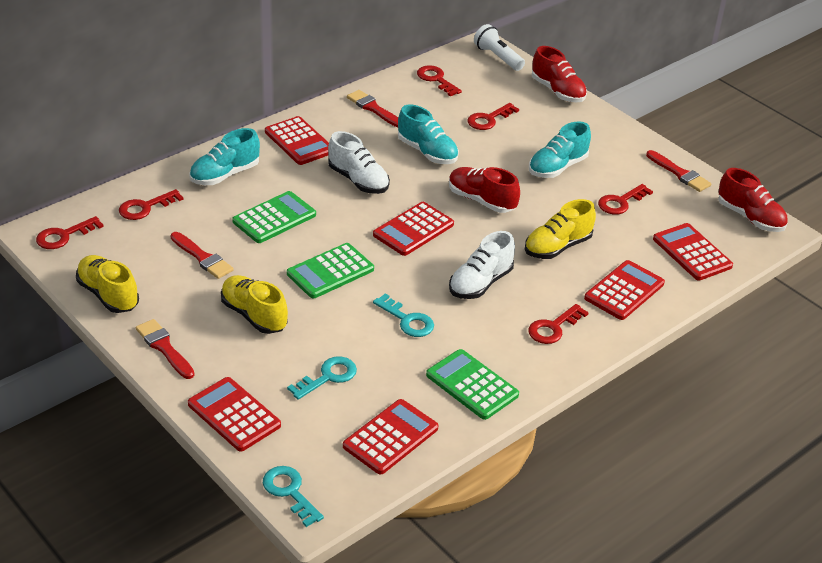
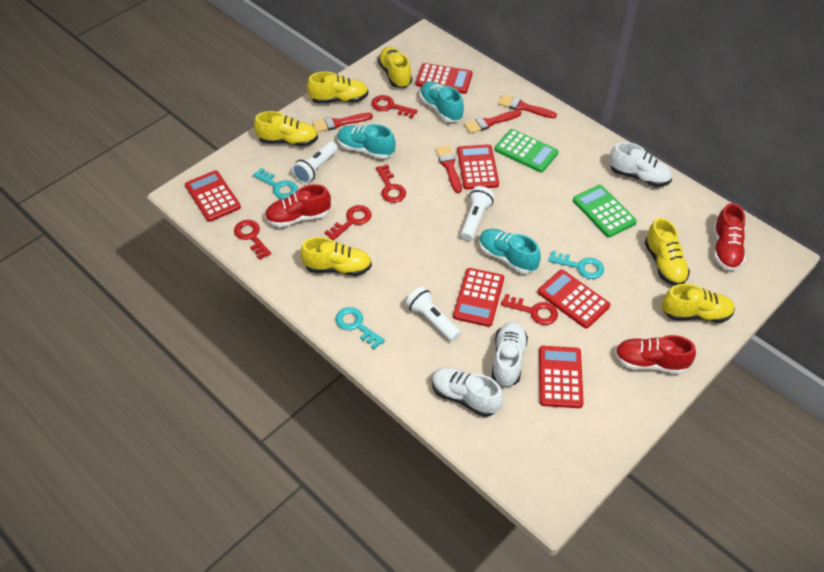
green calculator: 3 -> 2
red key: 6 -> 5
white flashlight: 1 -> 3
white shoe: 2 -> 3
yellow shoe: 3 -> 6

